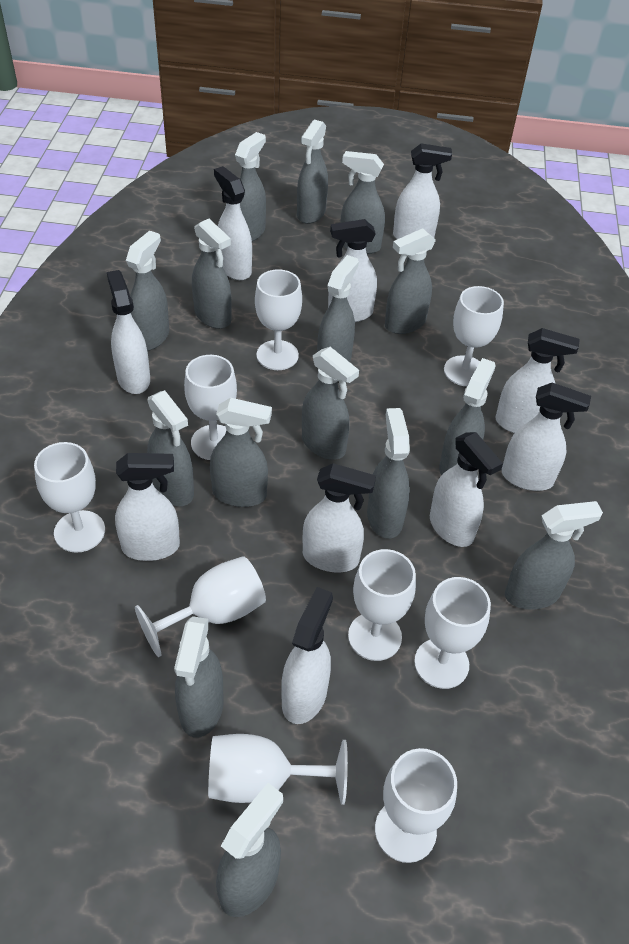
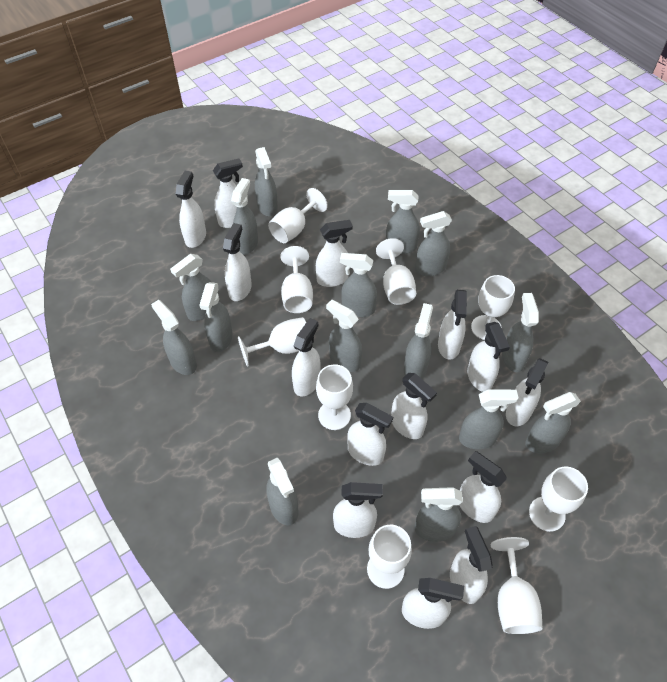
white spray bottle: 10 -> 14

